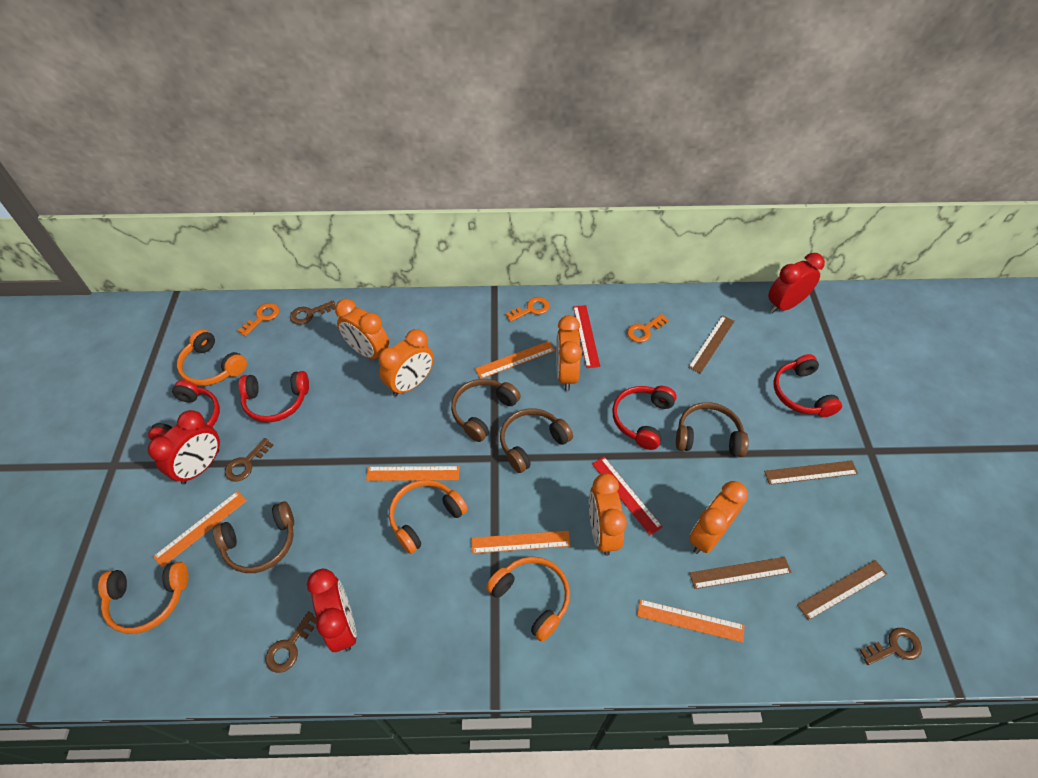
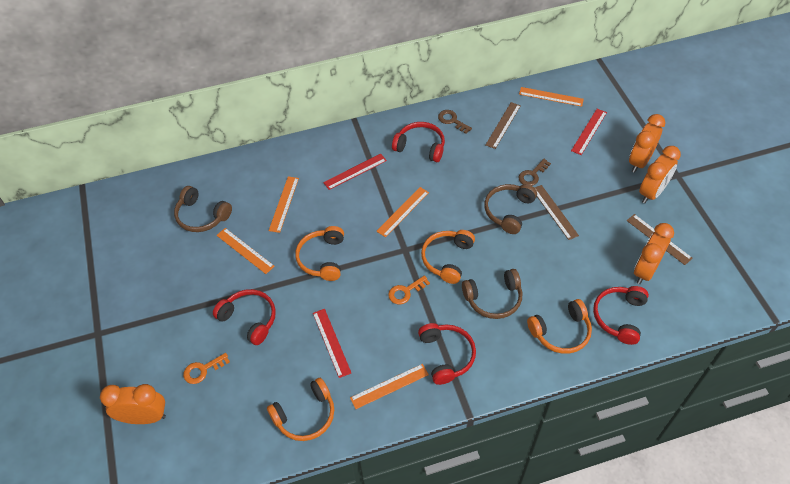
brown headphones: 4 -> 3
brown key: 4 -> 2
brown ruler: 4 -> 3
orange clock: 5 -> 4
orange key: 3 -> 2
red clock: 3 -> 0
red ruler: 2 -> 3

